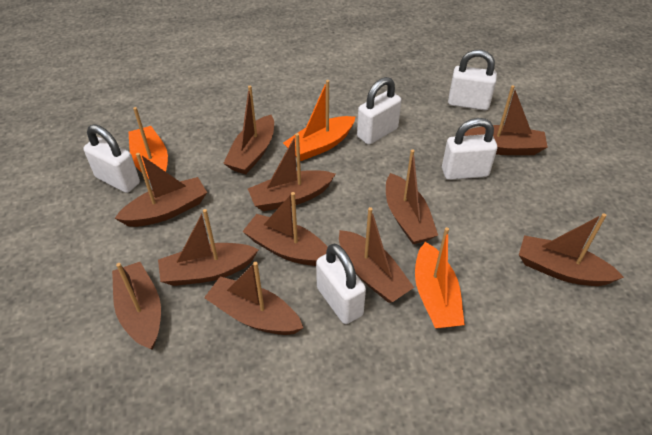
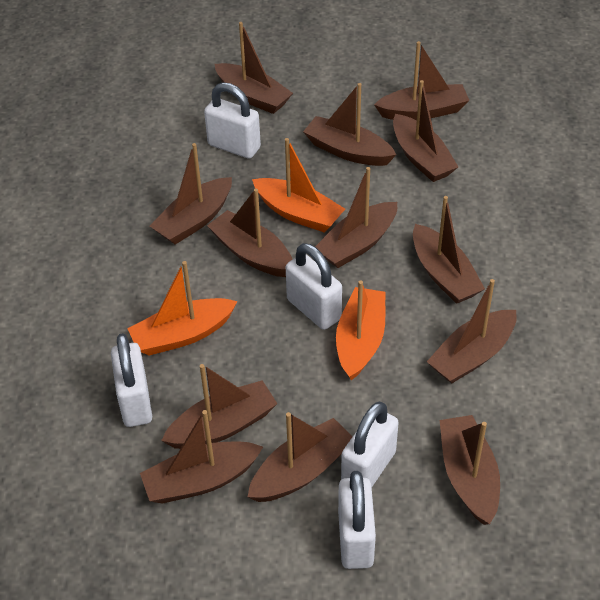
brown boat: 11 -> 13

